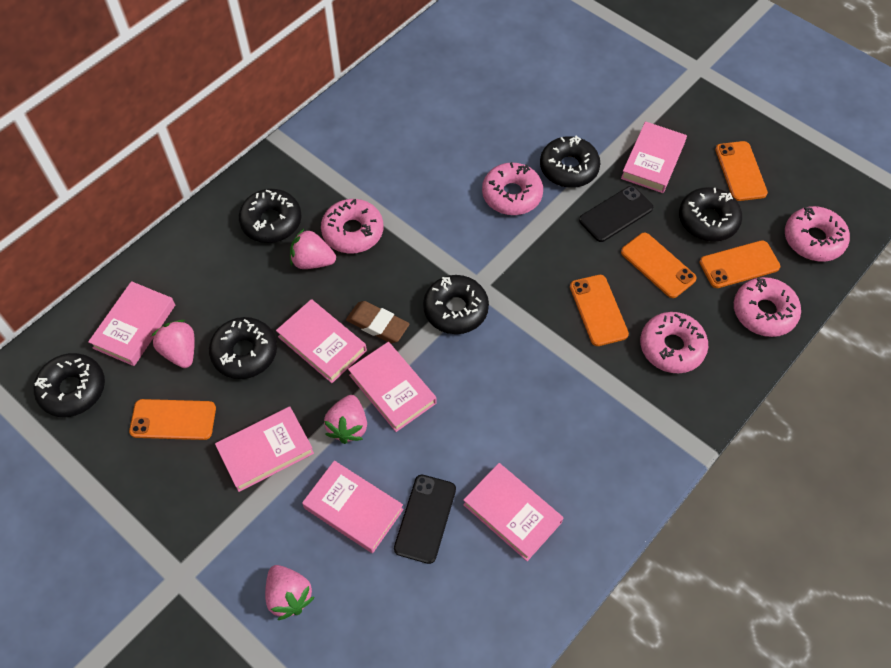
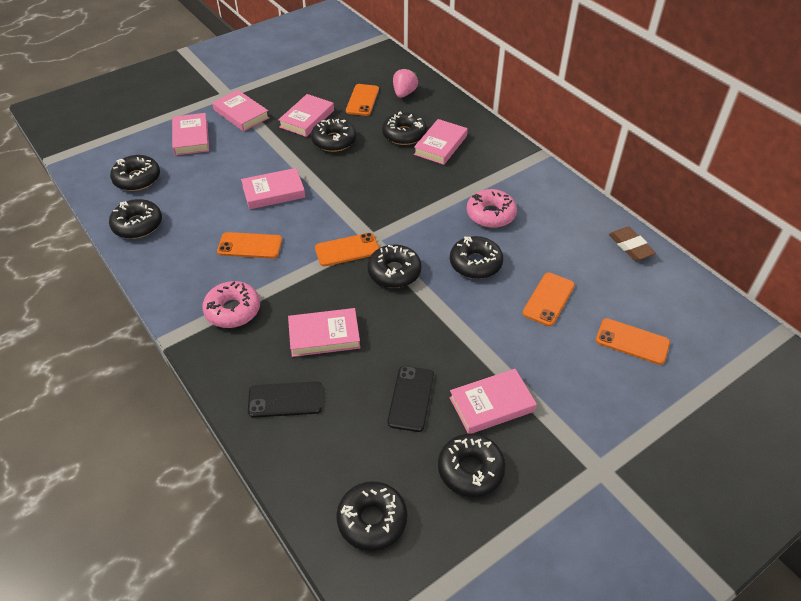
black donut: 6 -> 8
pink donut: 5 -> 2
pink strawberry: 4 -> 1

